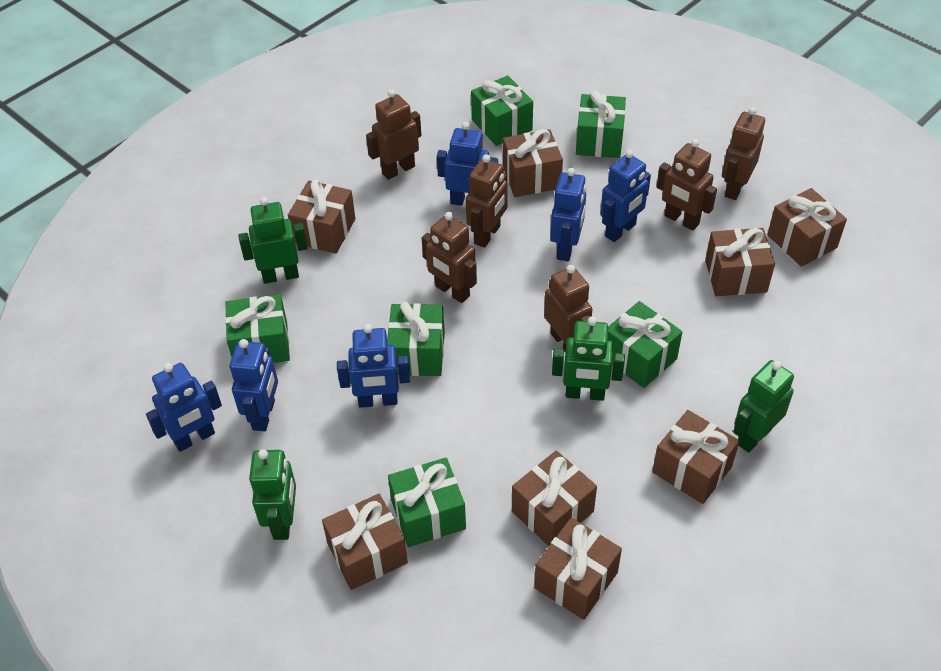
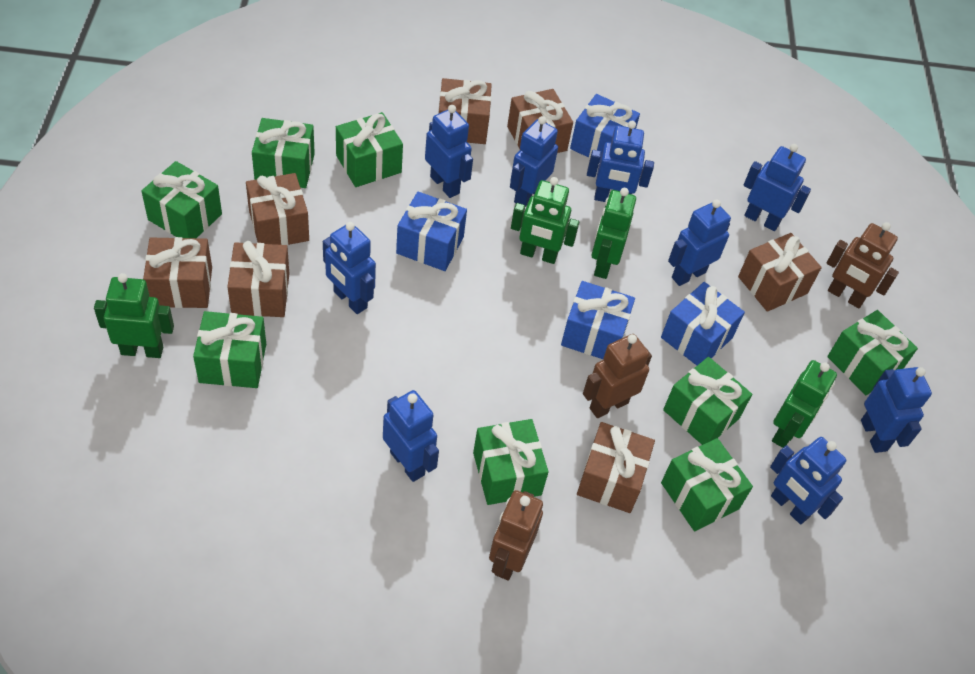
blue gift: 0 -> 4
blue robot: 6 -> 9
brown gift: 8 -> 7
brown robot: 6 -> 3
green gift: 6 -> 8

